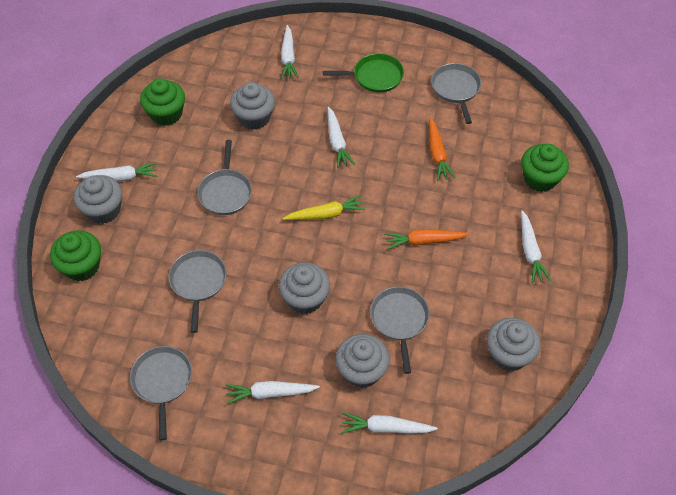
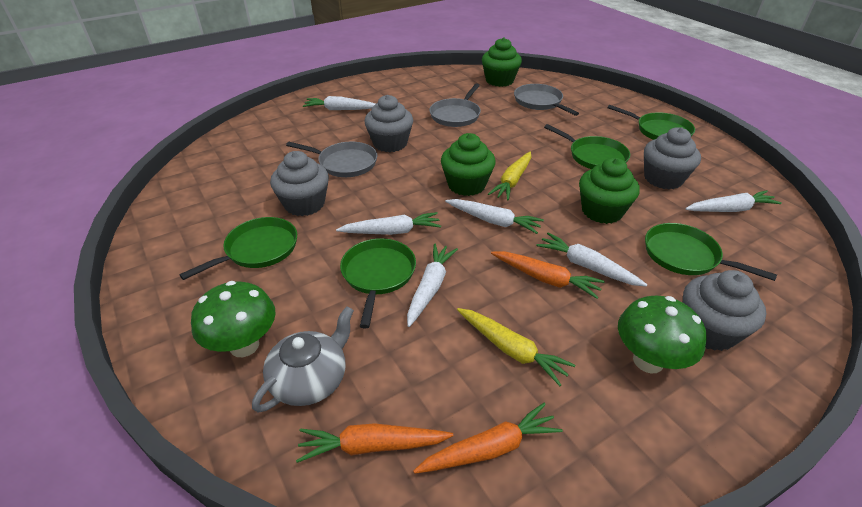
green mushroom: 0 -> 2
green pan: 1 -> 5
grey cupcake: 5 -> 4
grey pan: 5 -> 3
grey teapot: 0 -> 1
orange carrot: 2 -> 3
yellow carrot: 1 -> 2

